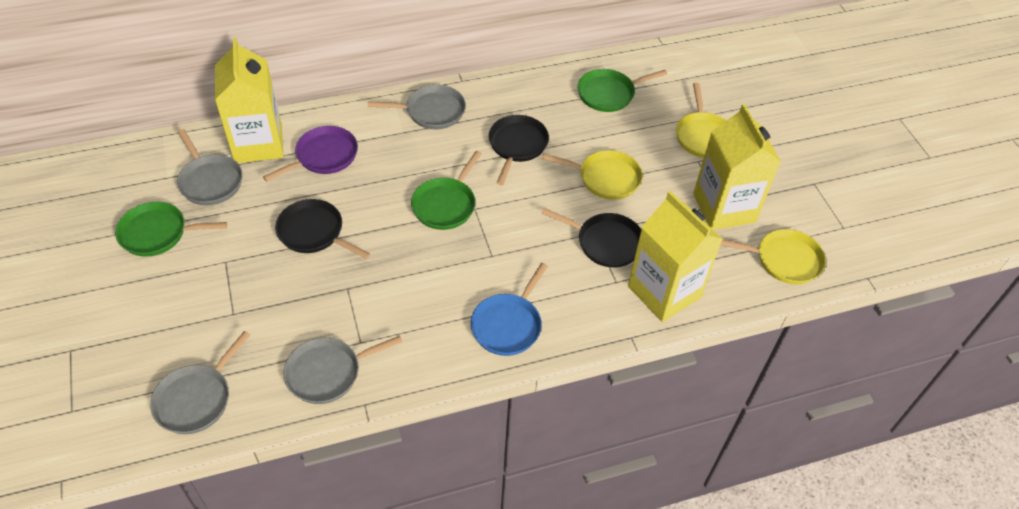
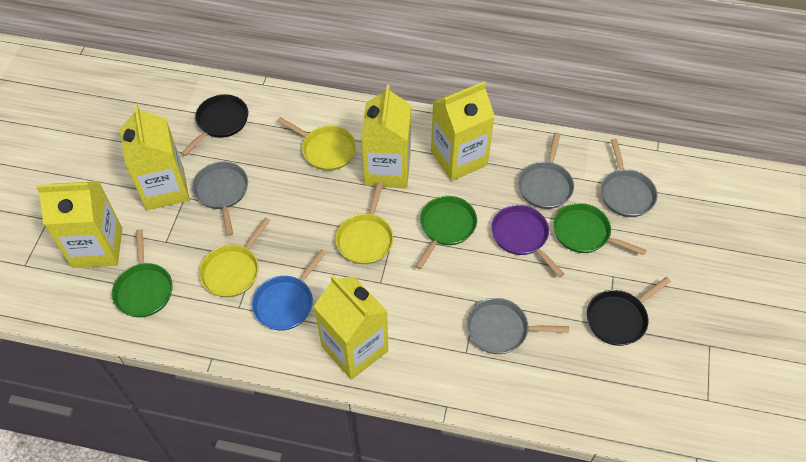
black pan: 3 -> 2
yellow carton: 3 -> 5

